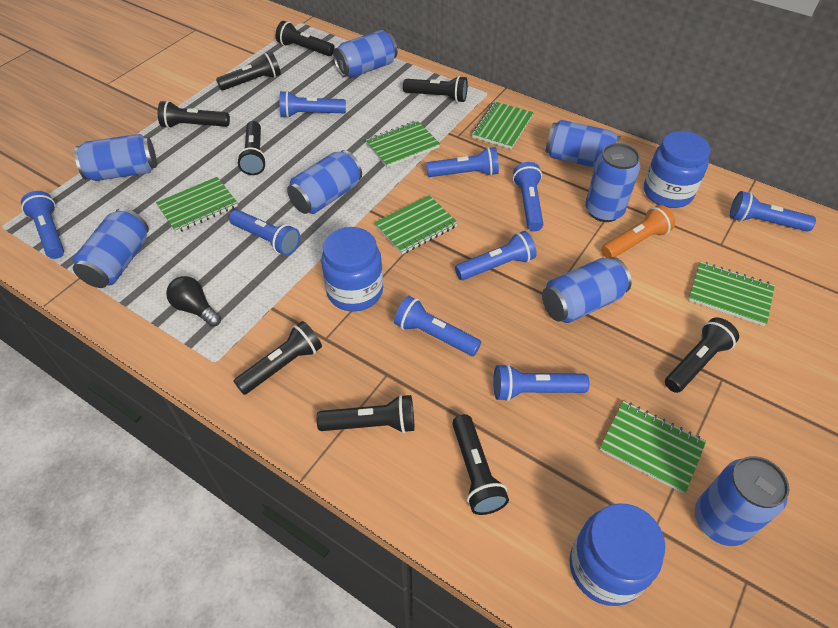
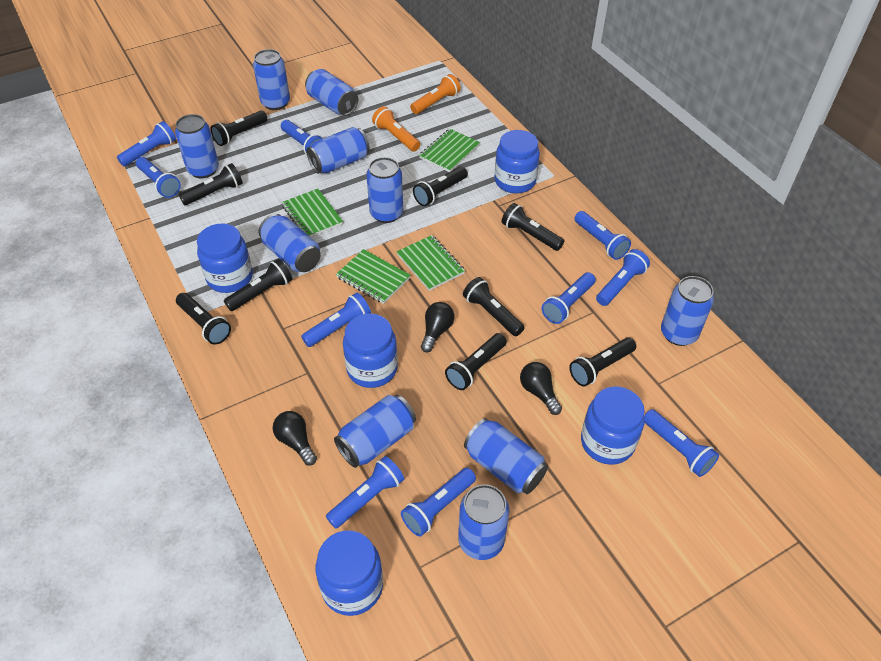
black light bulb: 1 -> 3
blue can: 8 -> 10
blue flashlight: 9 -> 10
blue jar: 3 -> 5
green notebook: 6 -> 4
orange flashlight: 1 -> 2

